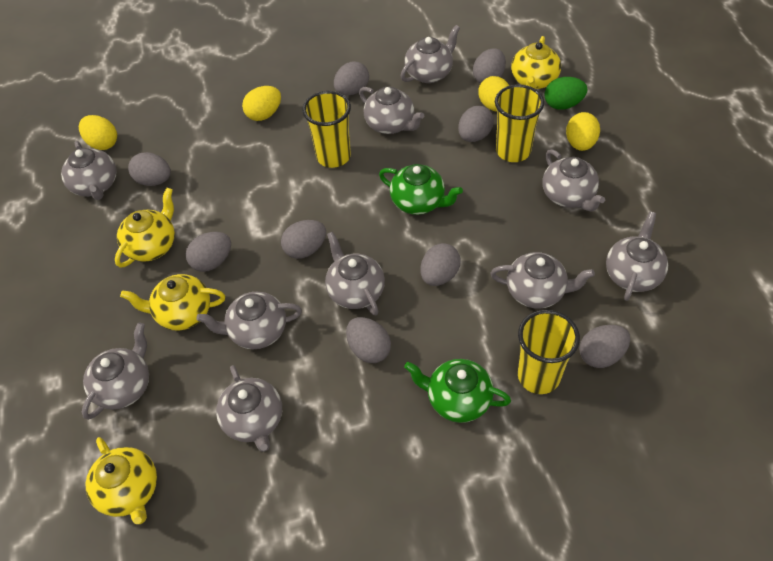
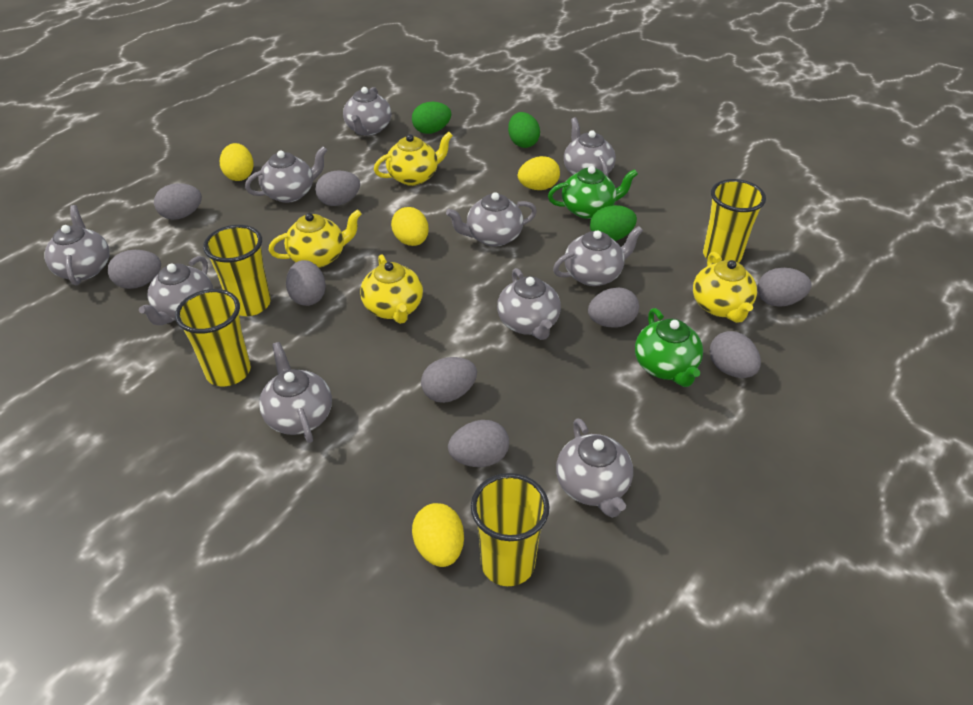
green egg: 1 -> 3
yellow cup: 3 -> 4

